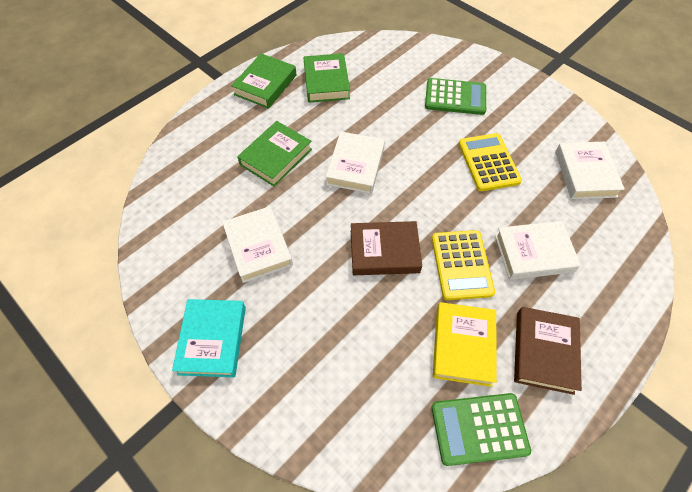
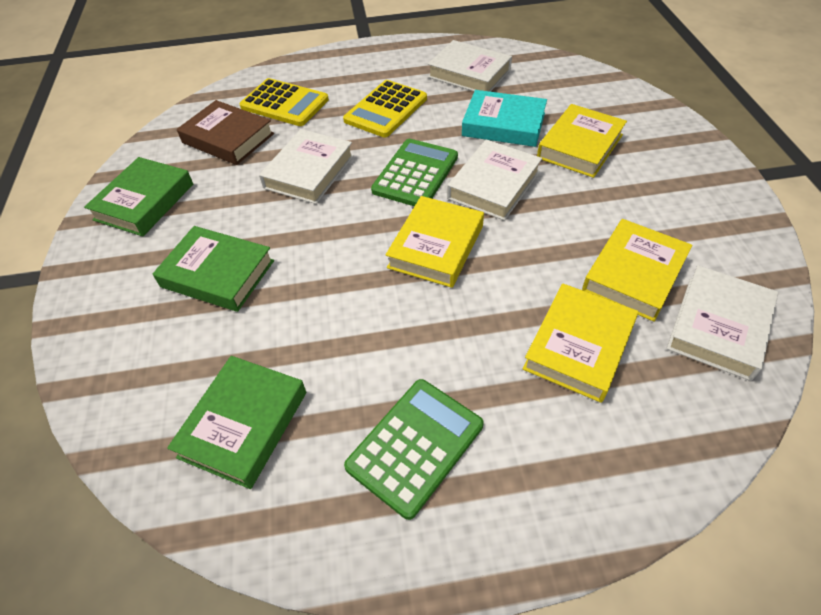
brown book: 2 -> 1
yellow book: 1 -> 4

